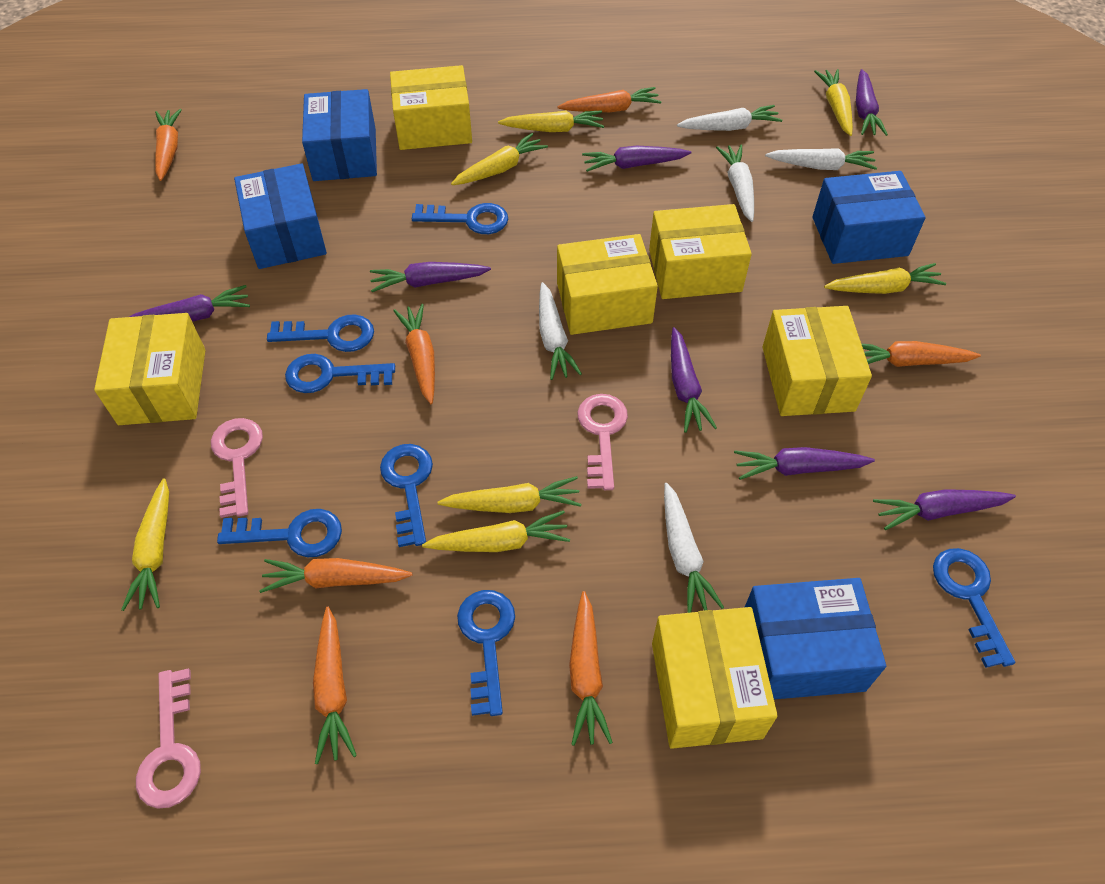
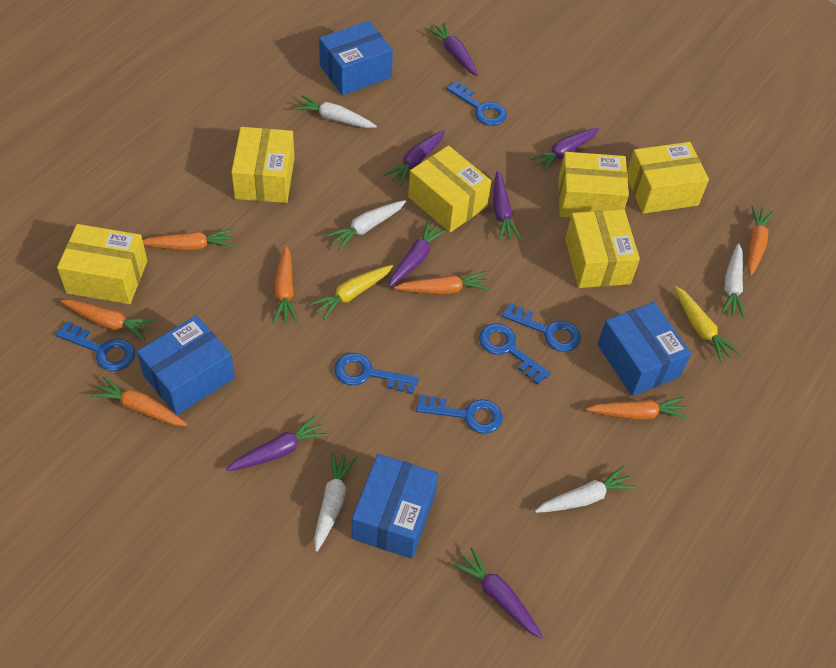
blue key: 7 -> 6
pink key: 3 -> 0
yellow carrot: 7 -> 2

